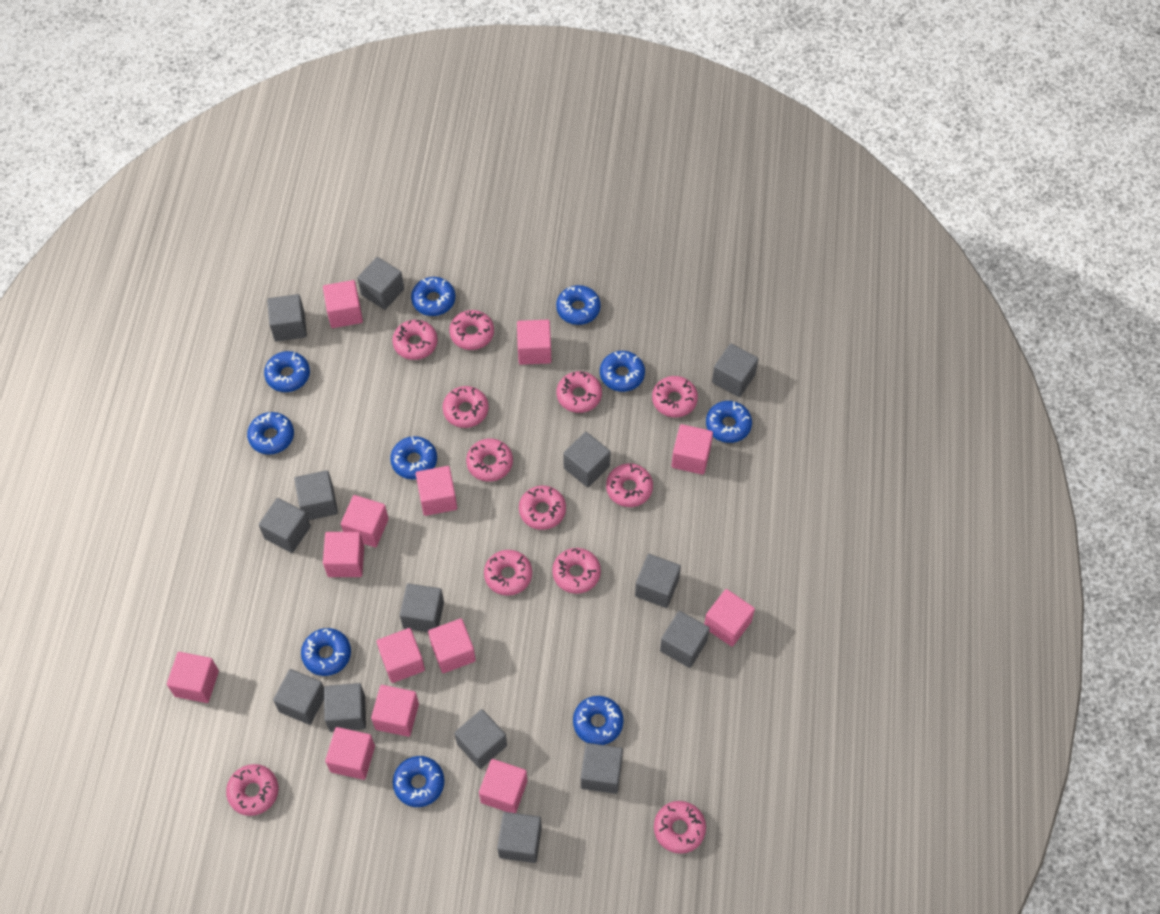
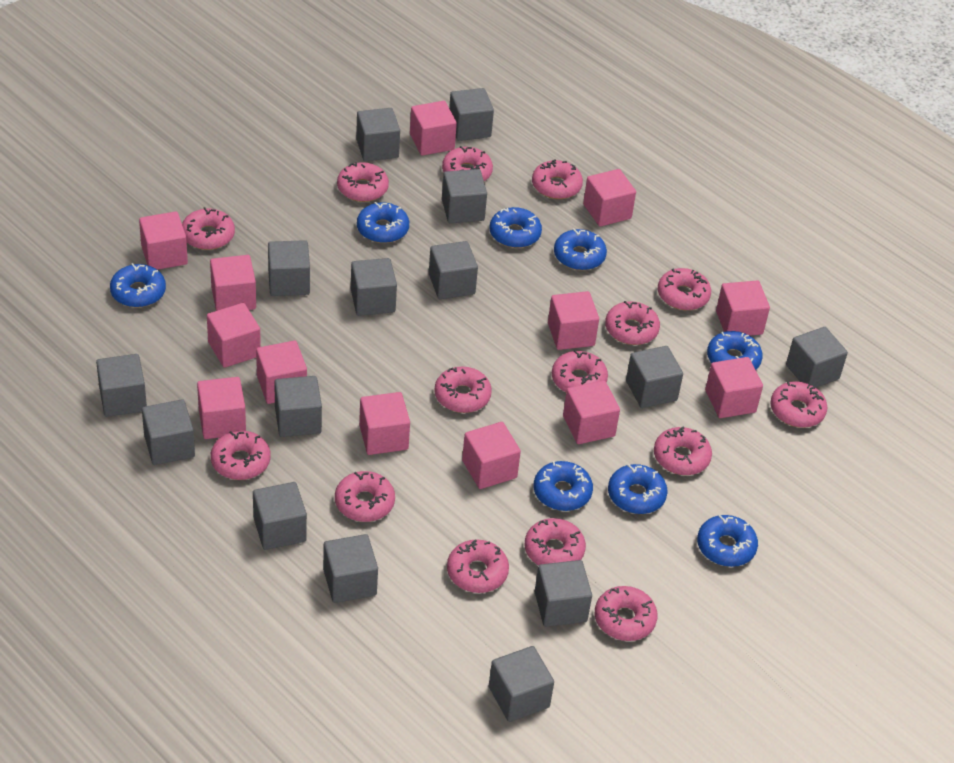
blue donut: 10 -> 8
grey cube: 14 -> 15
pink donut: 12 -> 15

